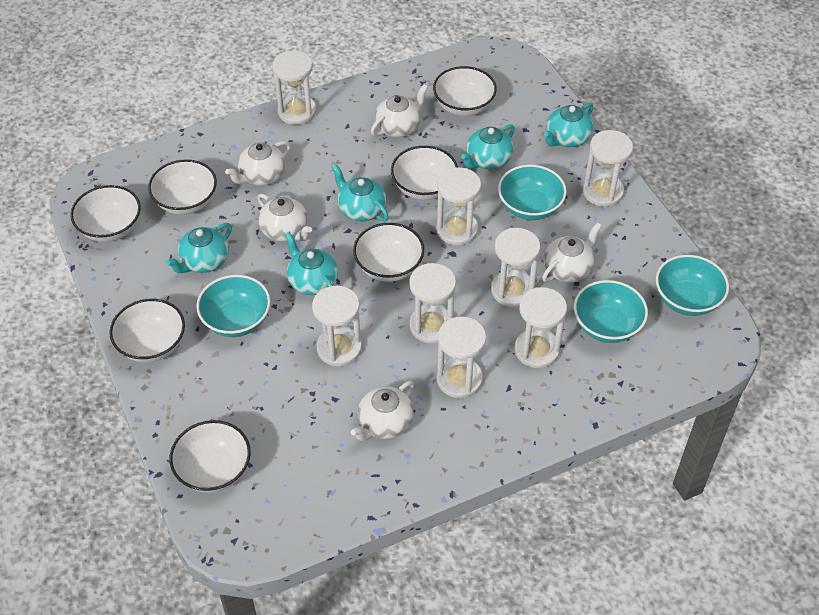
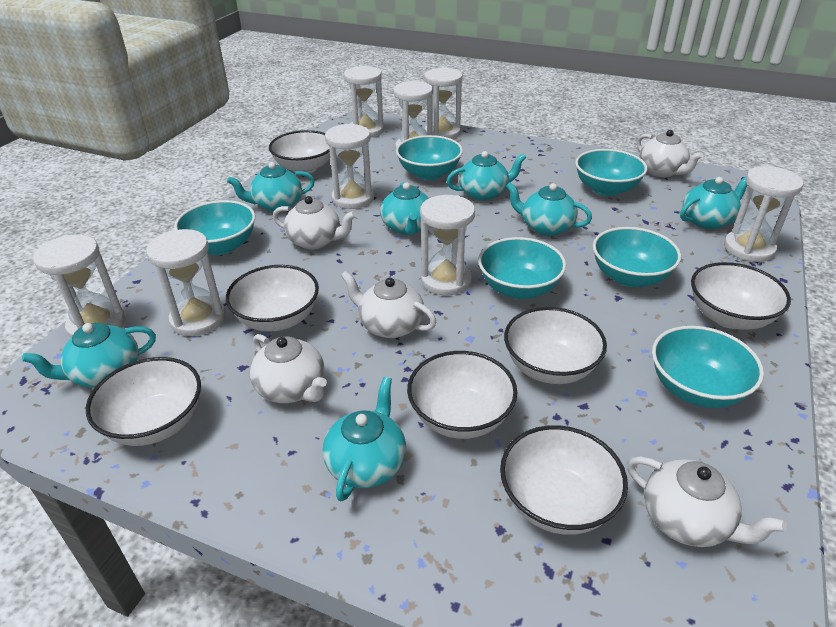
turquoise bowl: 4 -> 6
turquoise teapot: 5 -> 7

